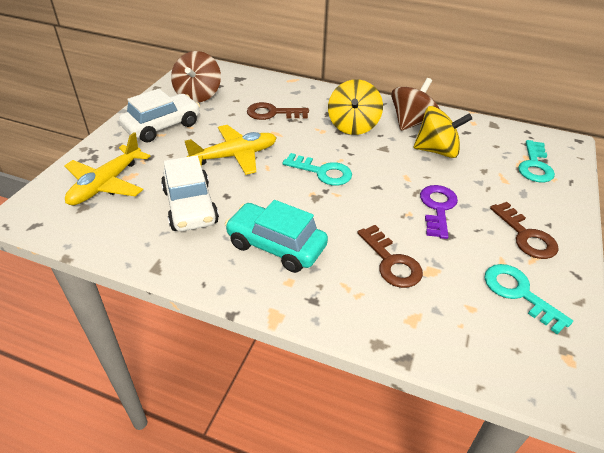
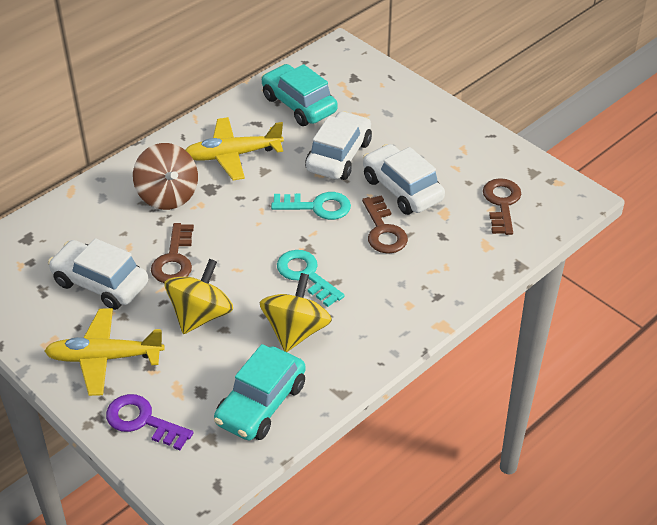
brown spinning top: 2 -> 1
turquoise car: 1 -> 2
turquoise key: 3 -> 2
white car: 2 -> 3

